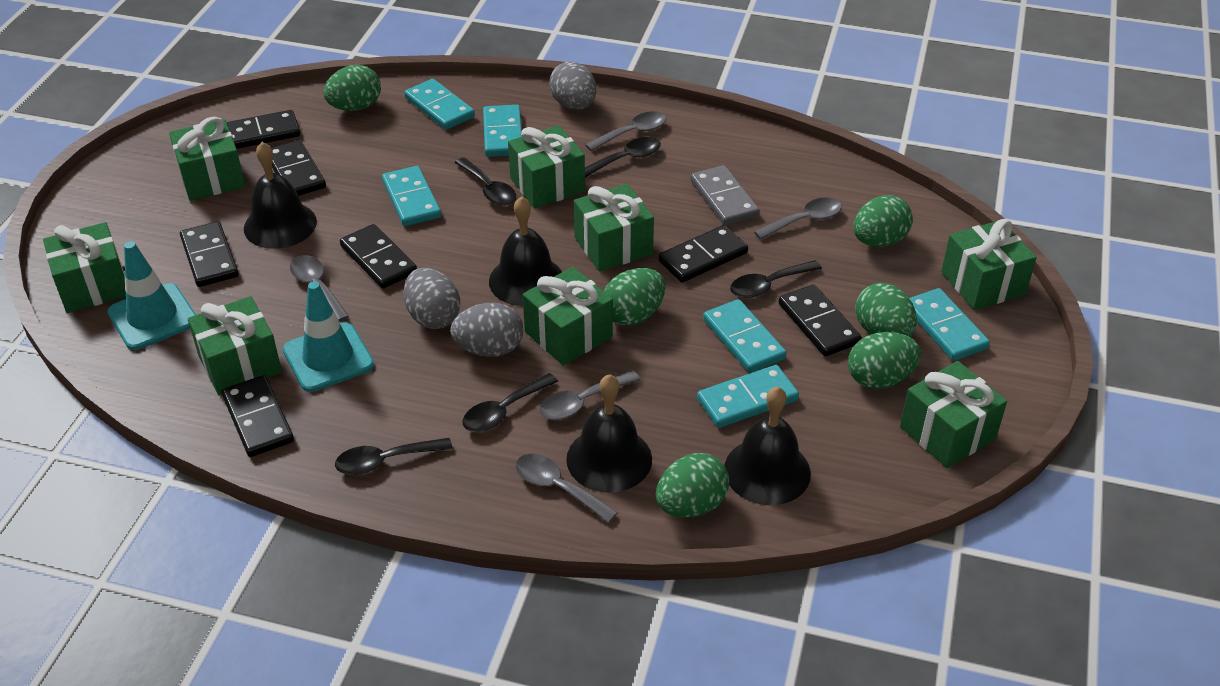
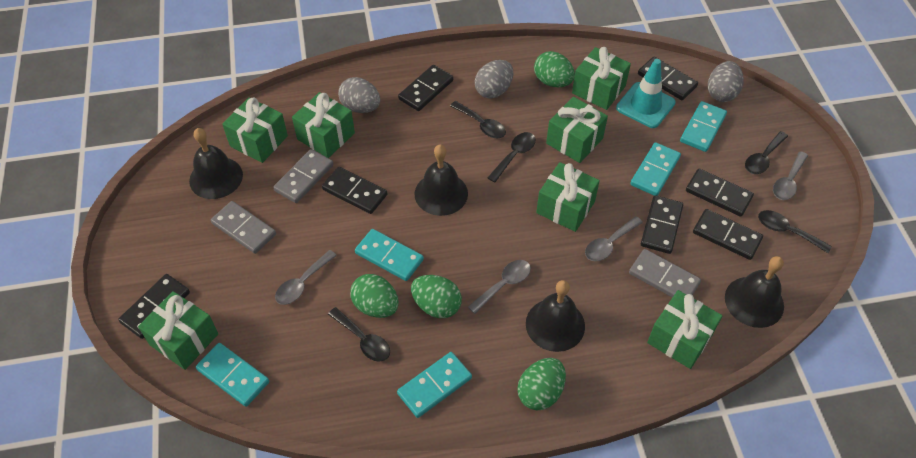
green egg: 6 -> 4
green gift: 8 -> 7
grey domino: 1 -> 3
grey spoon: 5 -> 4
turquoise domino: 6 -> 5
turquoise traffic cone: 2 -> 1

